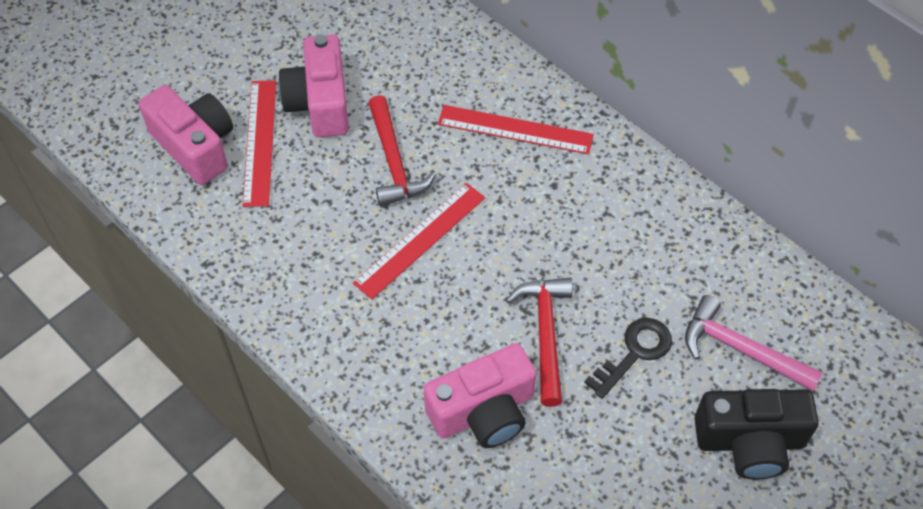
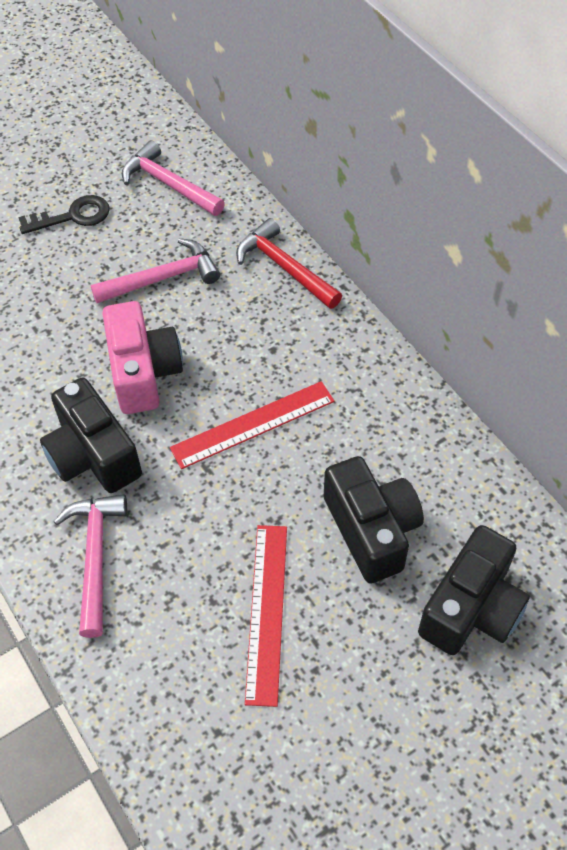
black camera: 1 -> 3
pink camera: 3 -> 1
pink hammer: 1 -> 3
red hammer: 2 -> 1
red ruler: 3 -> 2

